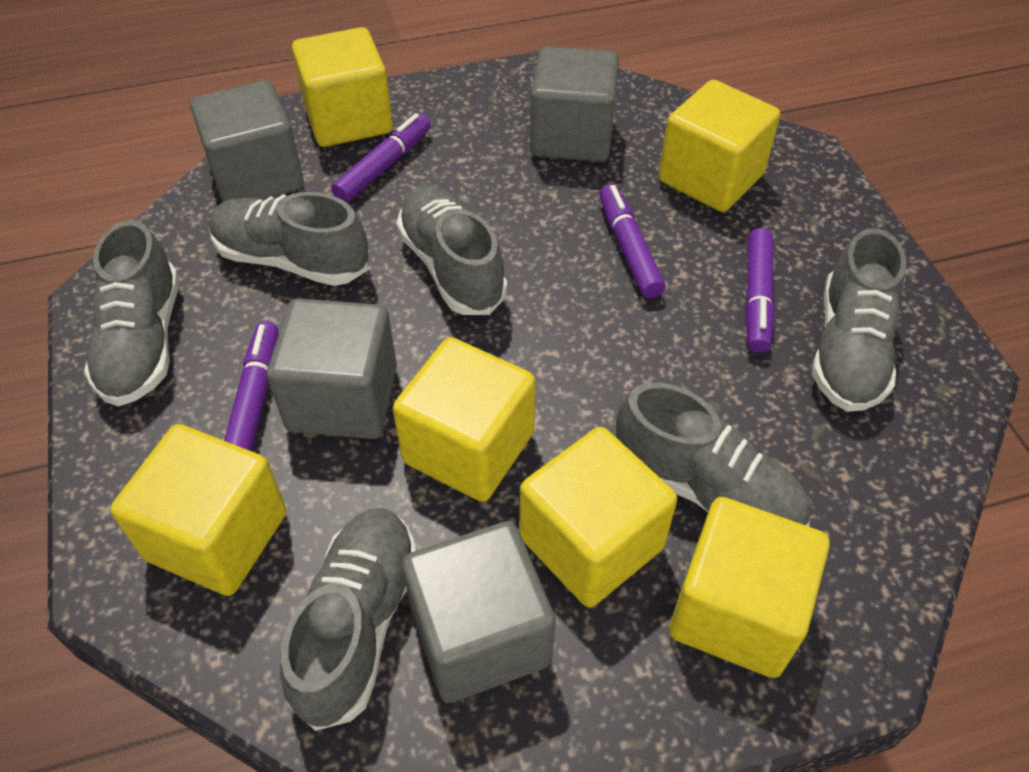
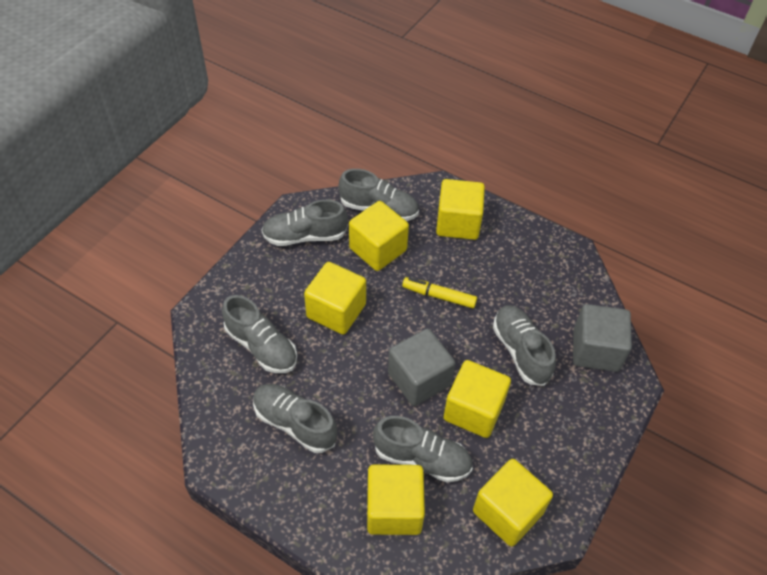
grey cube: 4 -> 2
purple marker: 4 -> 0
yellow marker: 0 -> 1

